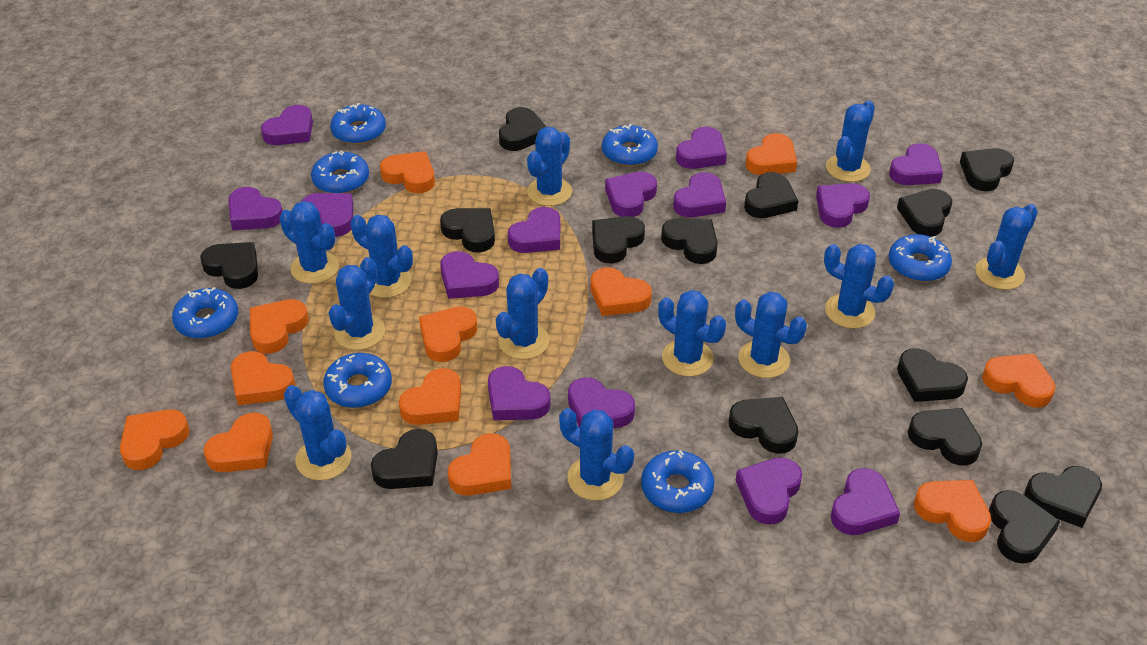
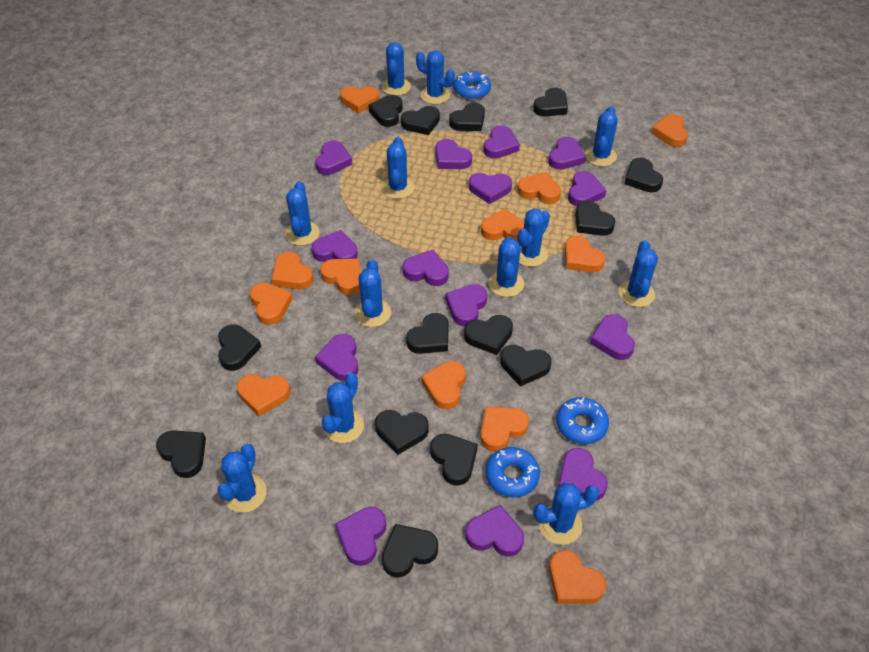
blue donut: 7 -> 3

